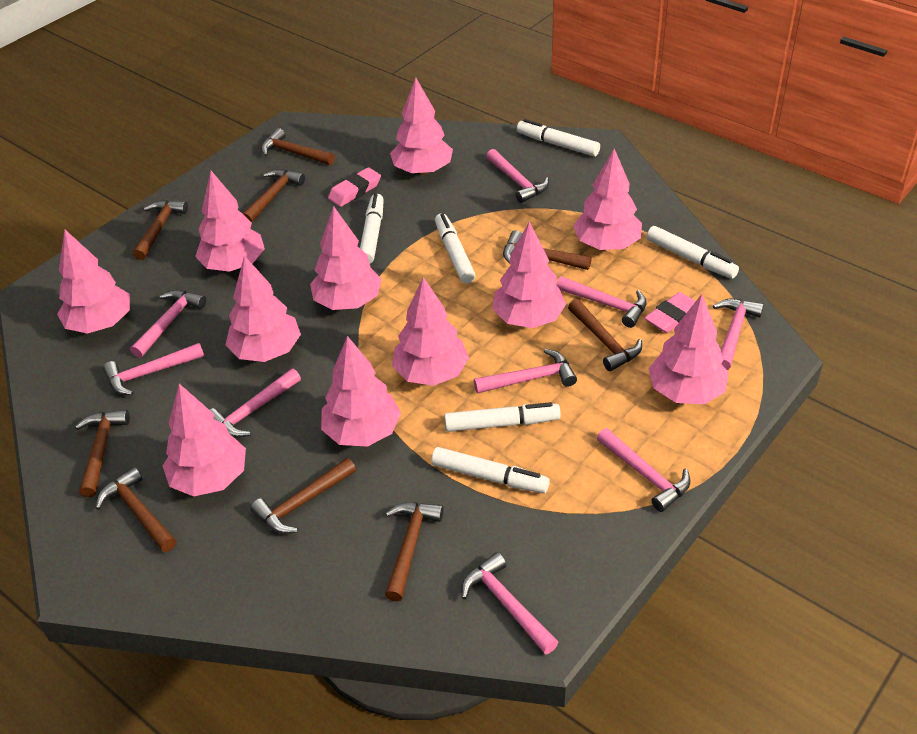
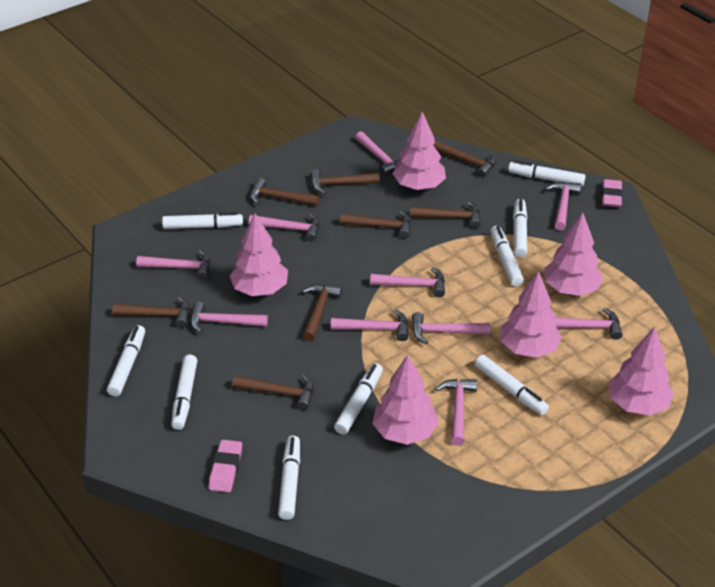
brown hammer: 9 -> 8
pink hammer: 9 -> 10
pink tree: 11 -> 6
white marker: 6 -> 9

